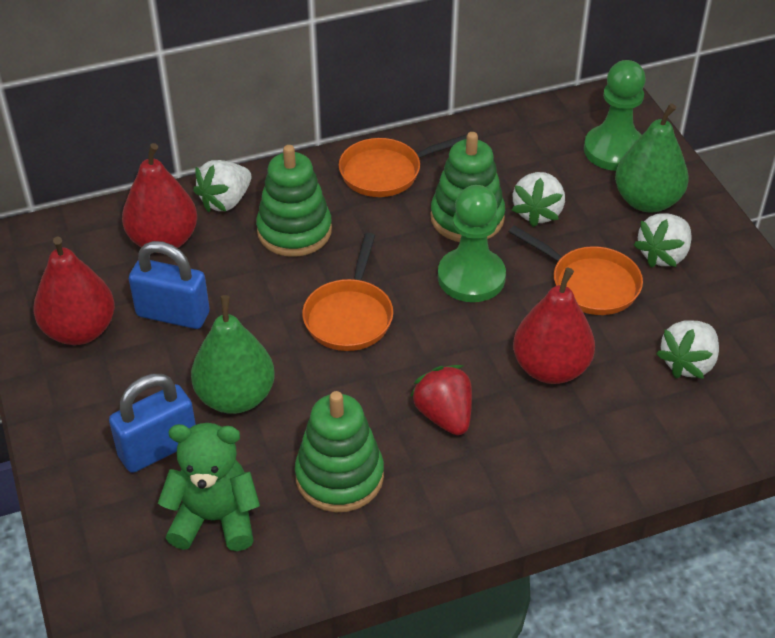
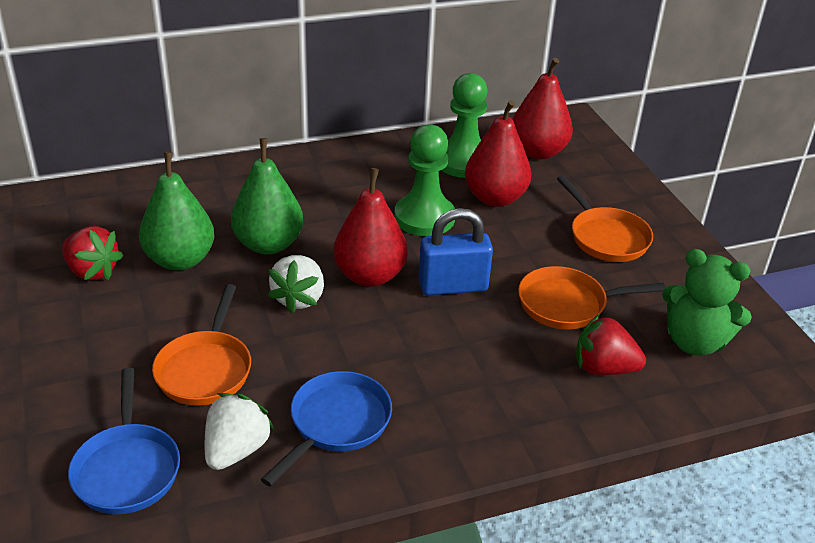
blue padlock: 2 -> 1
blue pan: 0 -> 2
green stacking toy: 3 -> 0
red strawberry: 1 -> 2
white strawberry: 4 -> 2

